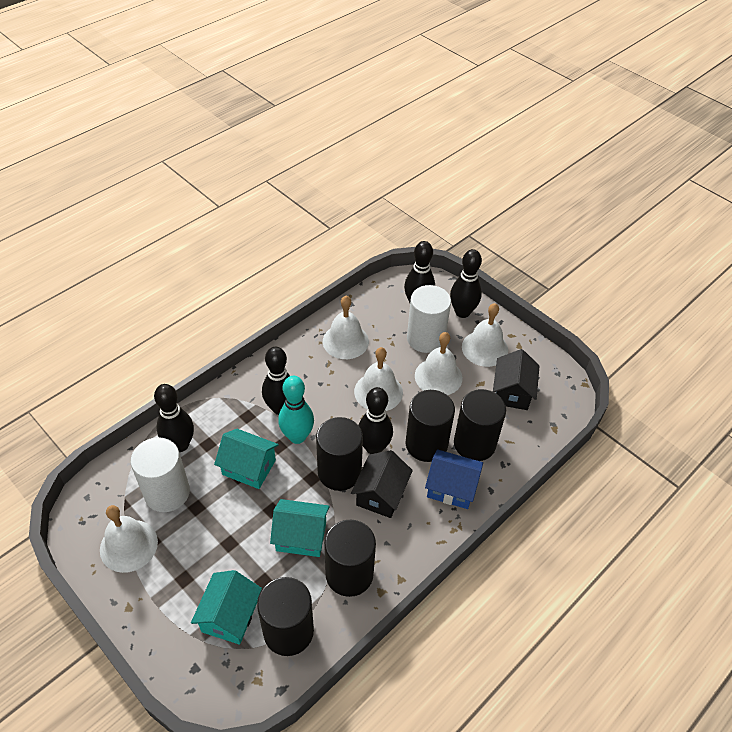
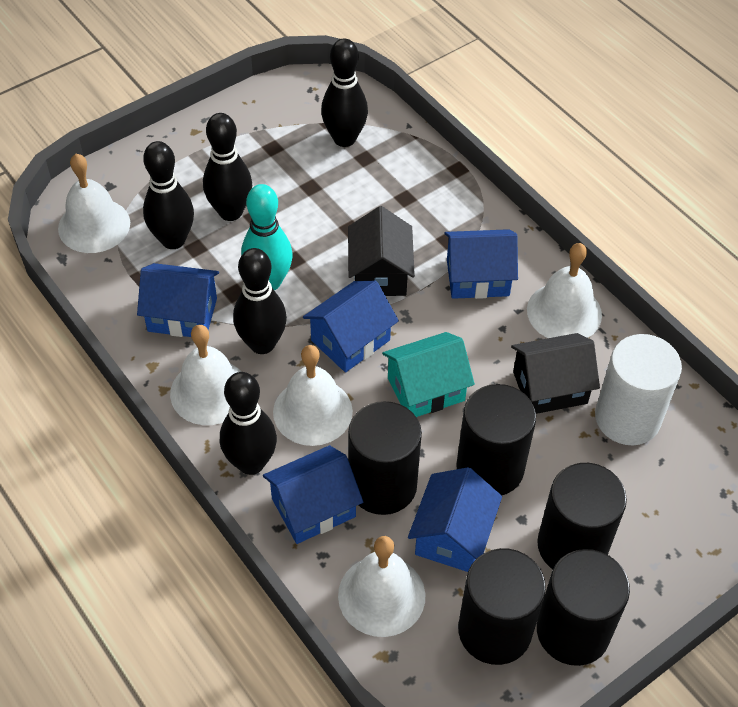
blue house: 1 -> 5
turquoise house: 3 -> 1
white cylinder: 2 -> 1

